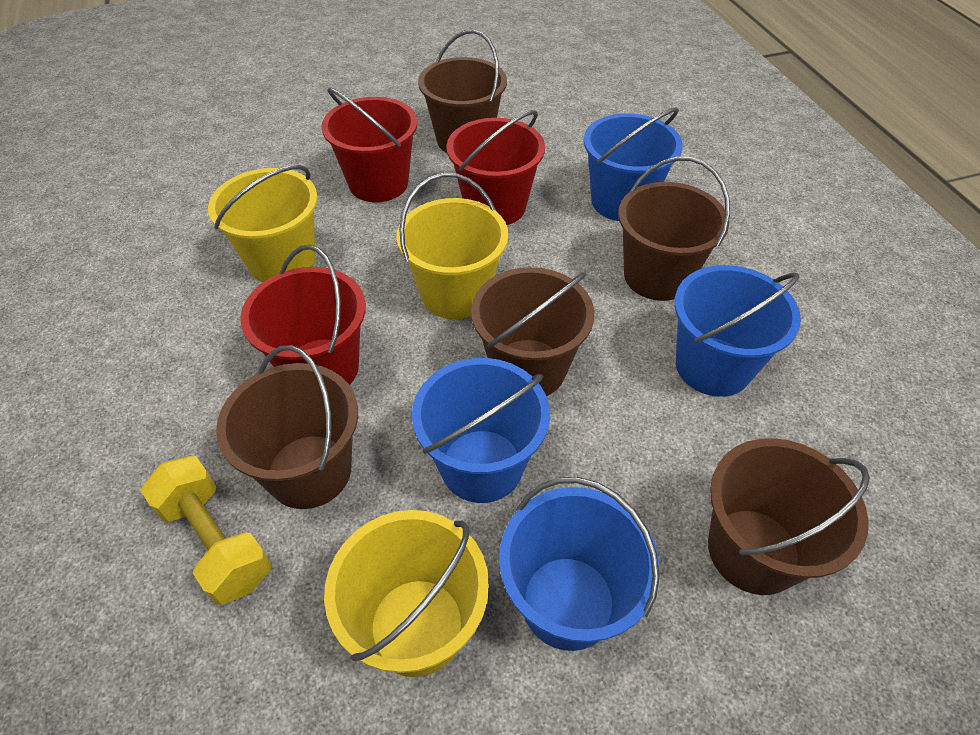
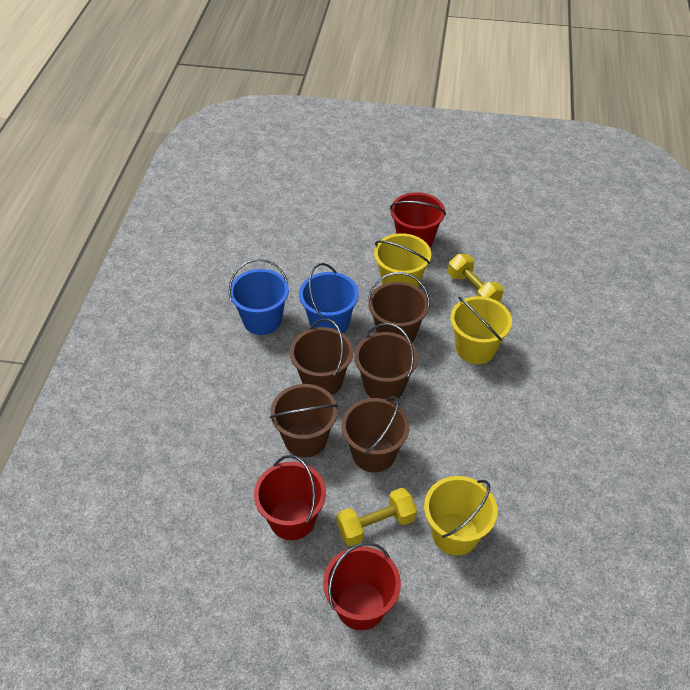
blue bucket: 4 -> 2
yellow dumbbell: 1 -> 2

